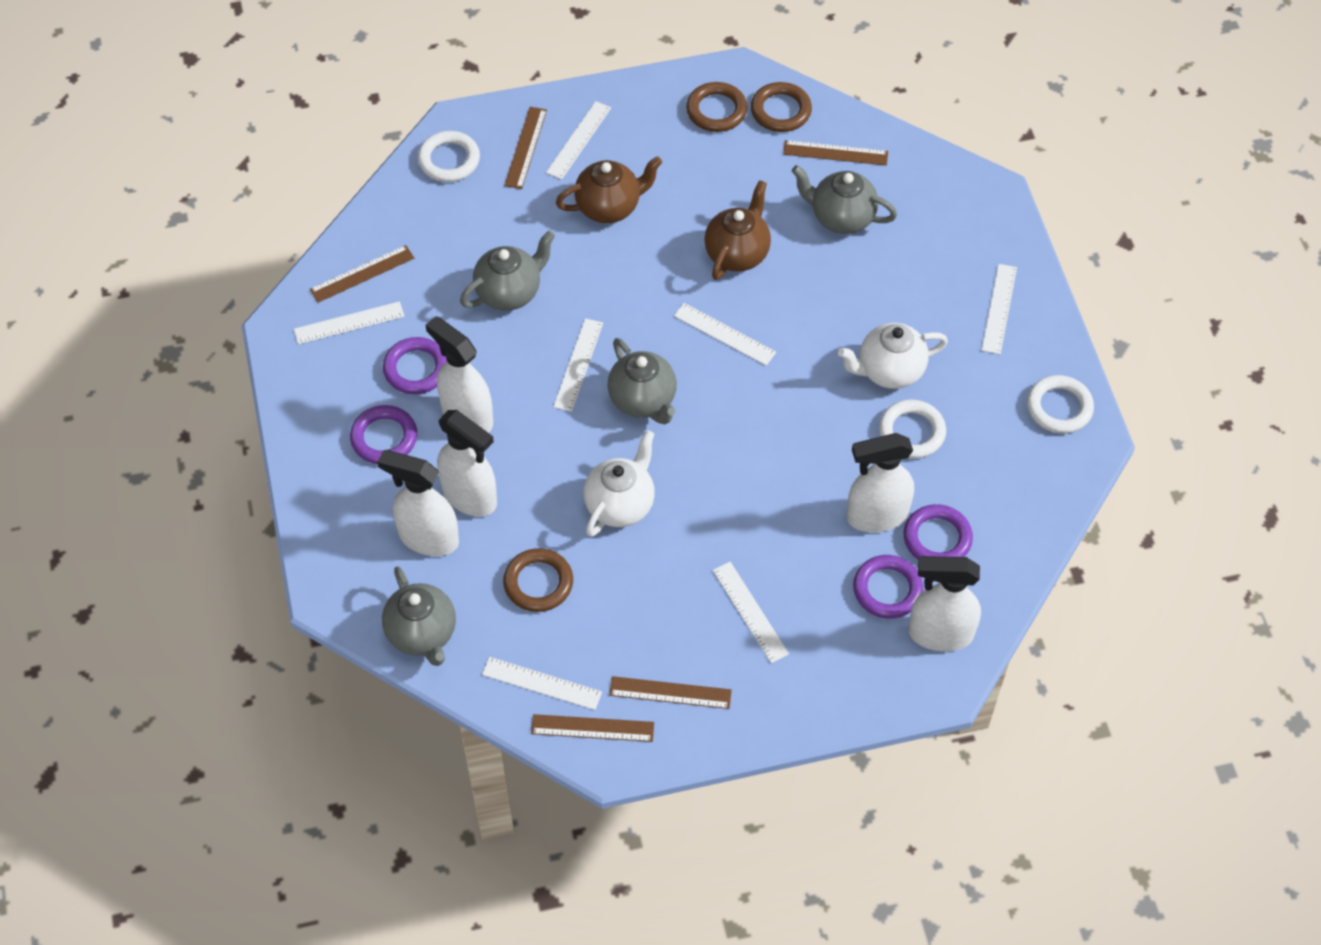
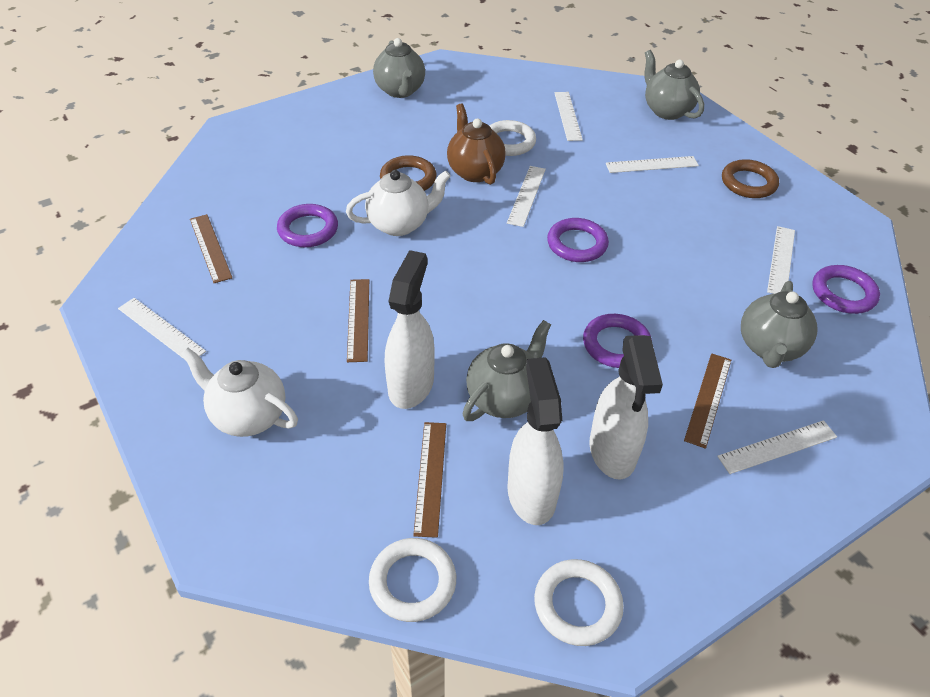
brown ring: 3 -> 2
brown ruler: 5 -> 4
brown teapot: 2 -> 1
white ruler: 7 -> 6
white spray bottle: 5 -> 3

